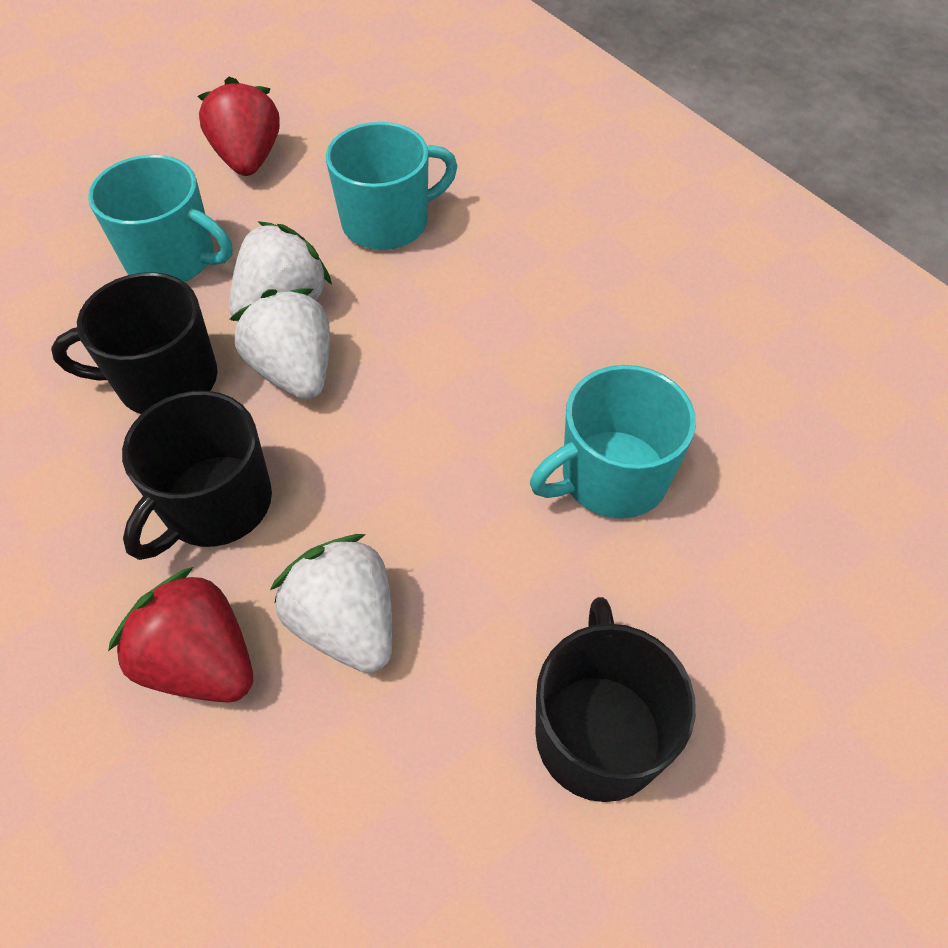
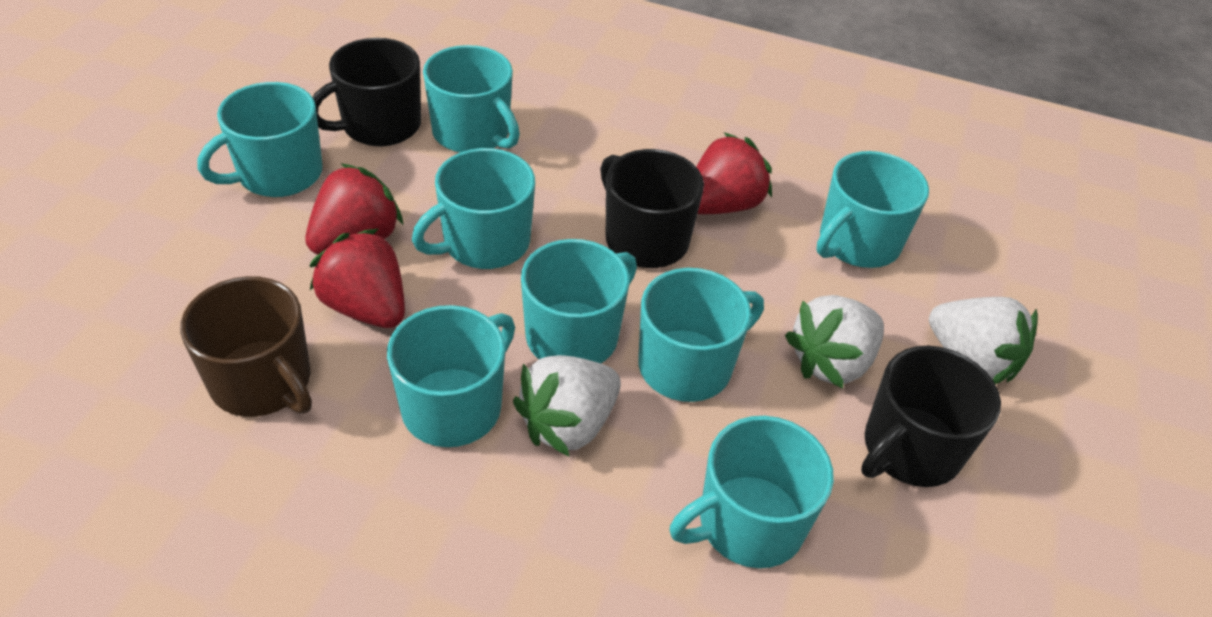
brown mug: 0 -> 1
red strawberry: 2 -> 3
turquoise mug: 3 -> 8

